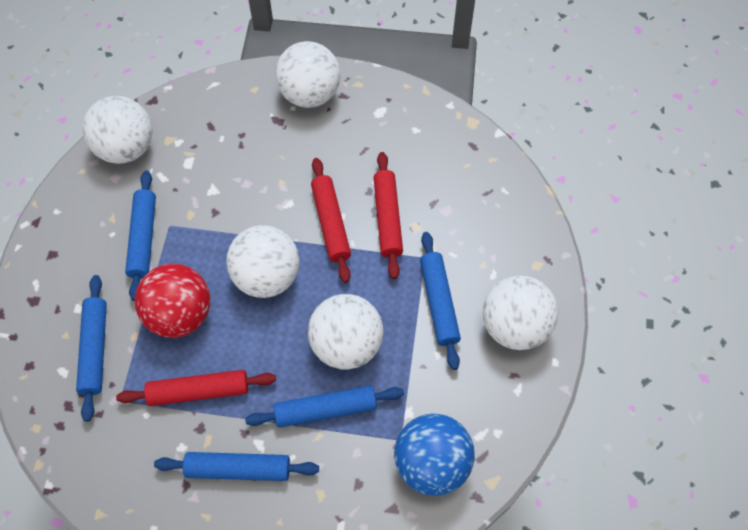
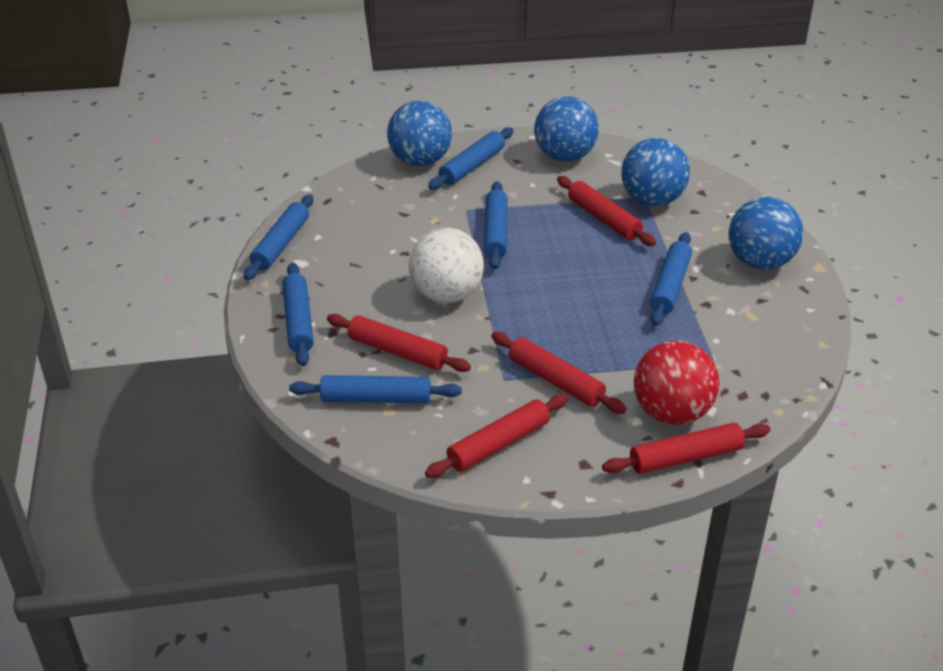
blue ball: 1 -> 4
blue rolling pin: 5 -> 6
red rolling pin: 3 -> 5
white ball: 5 -> 1

